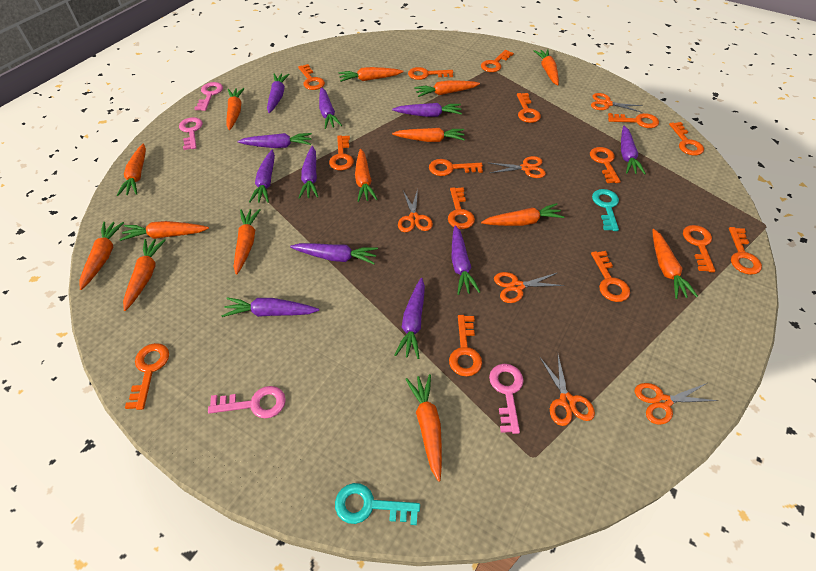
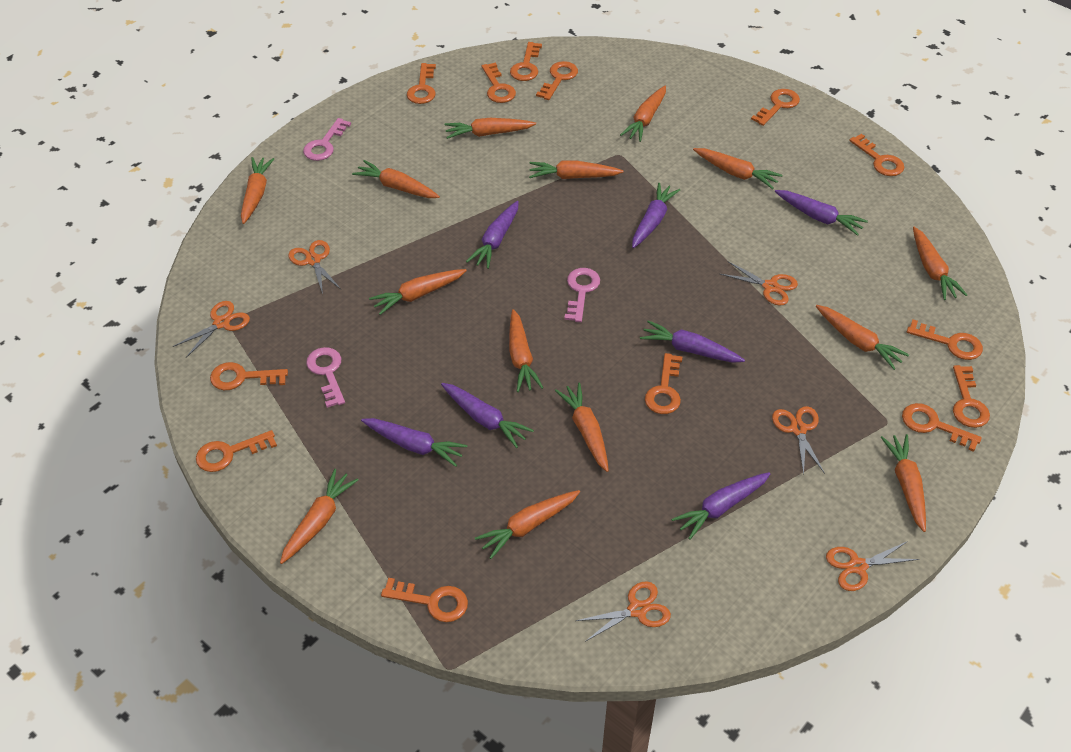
orange key: 15 -> 13
pink key: 4 -> 3
purple carrot: 11 -> 7
turquoise key: 2 -> 0

